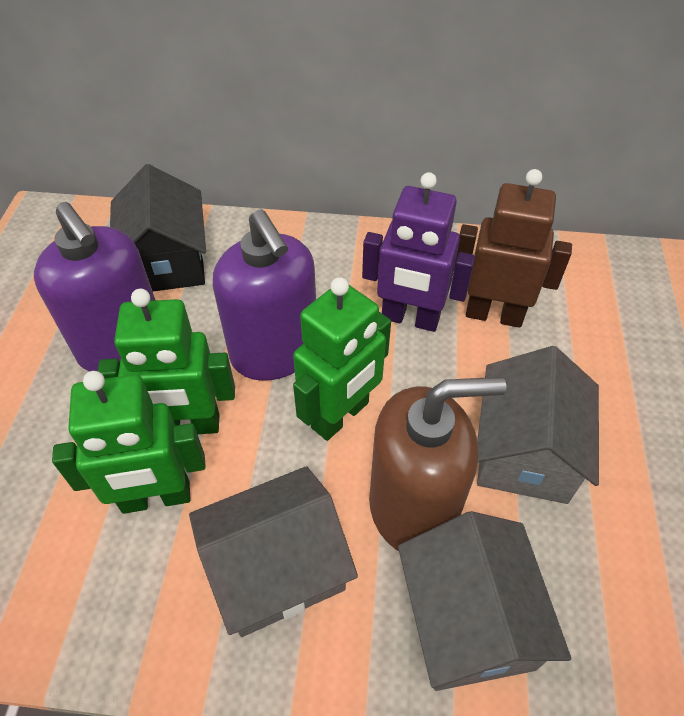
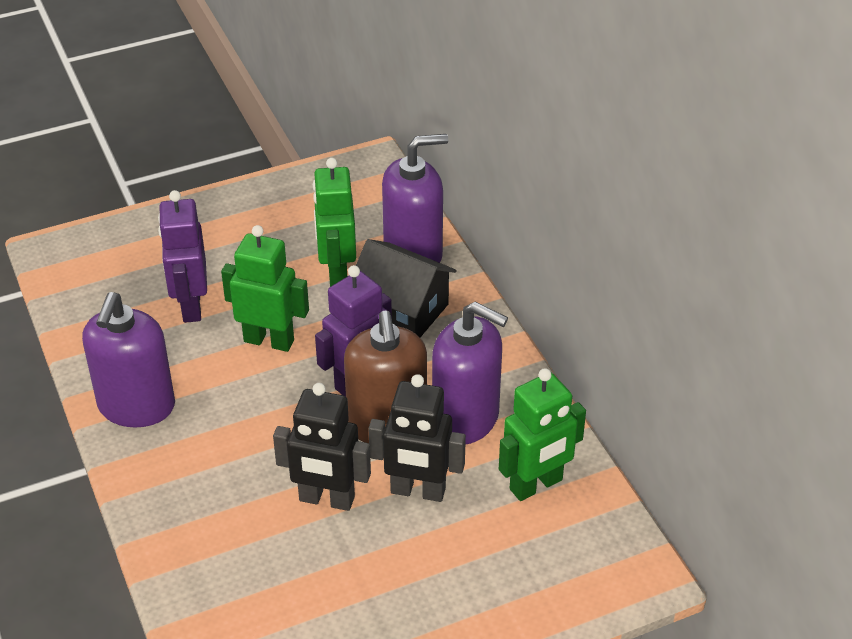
black robot: 0 -> 2
brown robot: 1 -> 0
grey house: 3 -> 0
purple robot: 1 -> 2
purple soap dispenser: 2 -> 3

